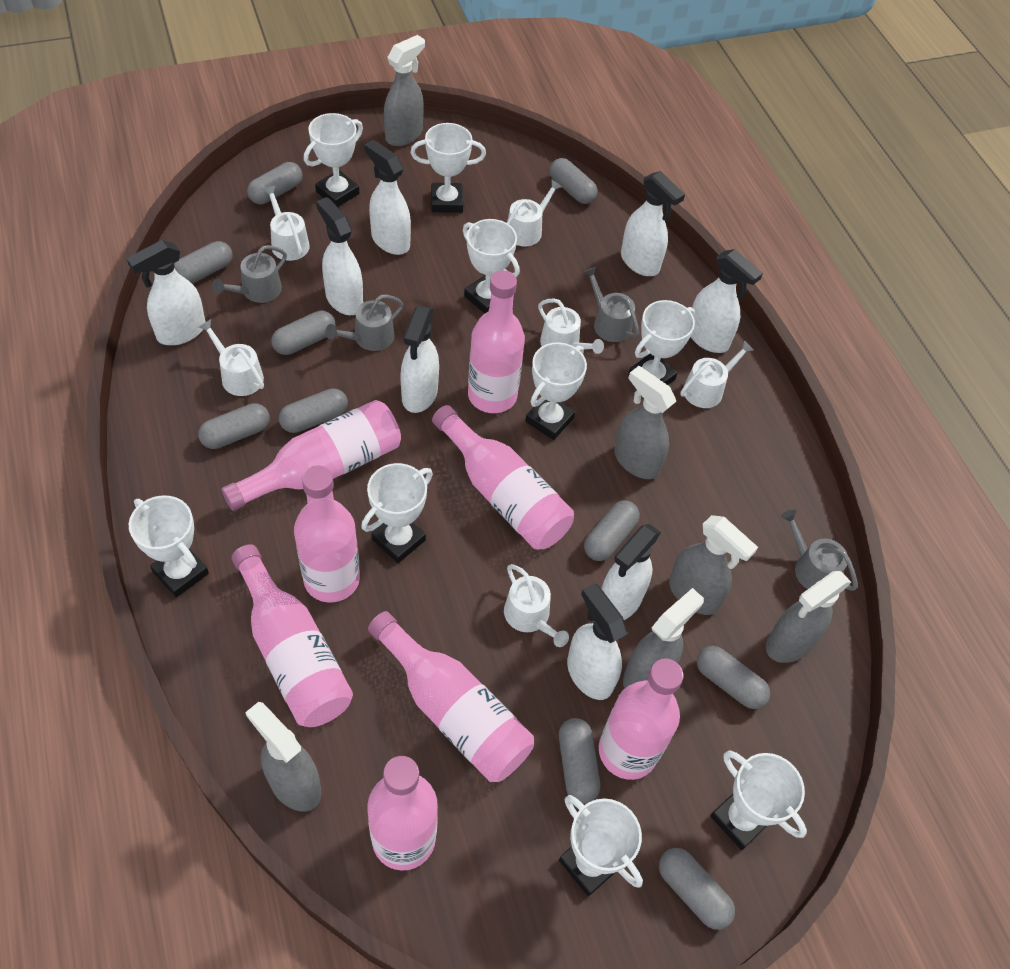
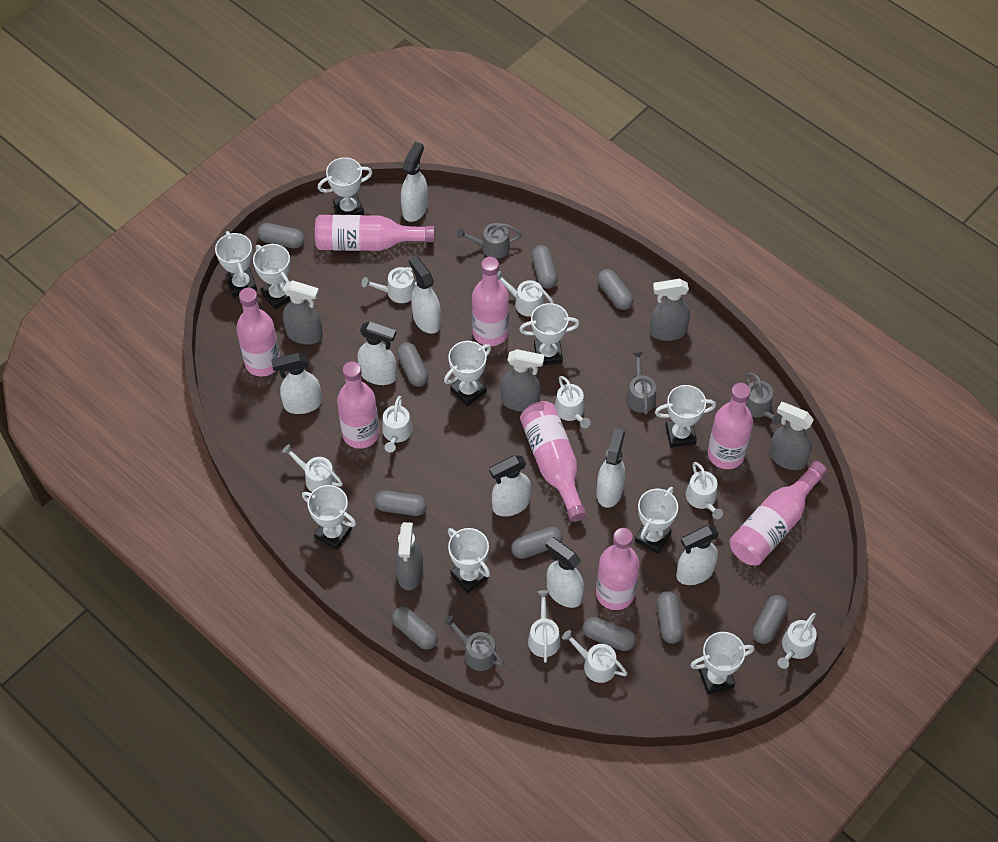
grey spray bottle: 6 -> 5
white trophy: 9 -> 10
white watering can: 6 -> 9

